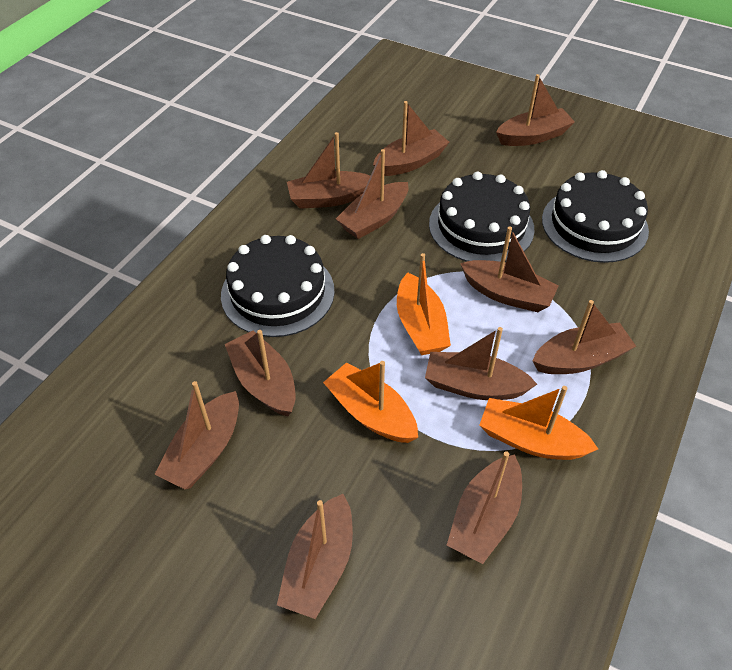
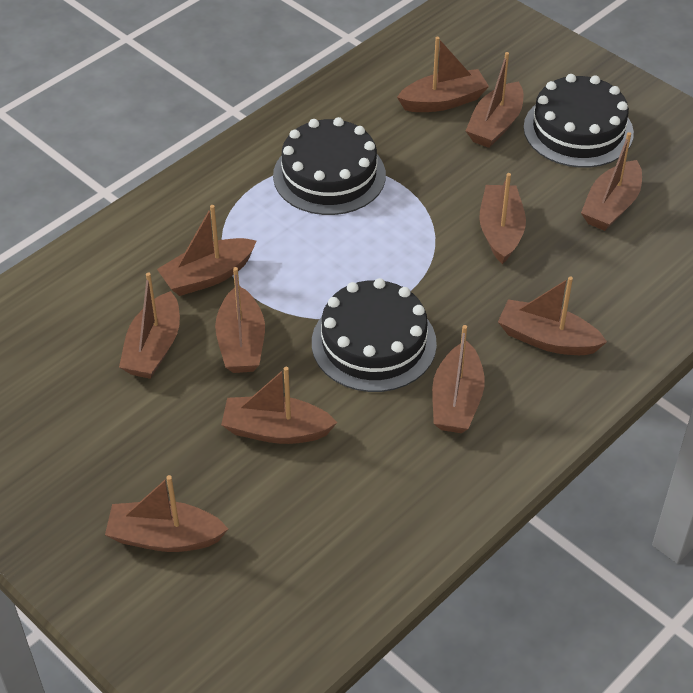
orange boat: 3 -> 0

